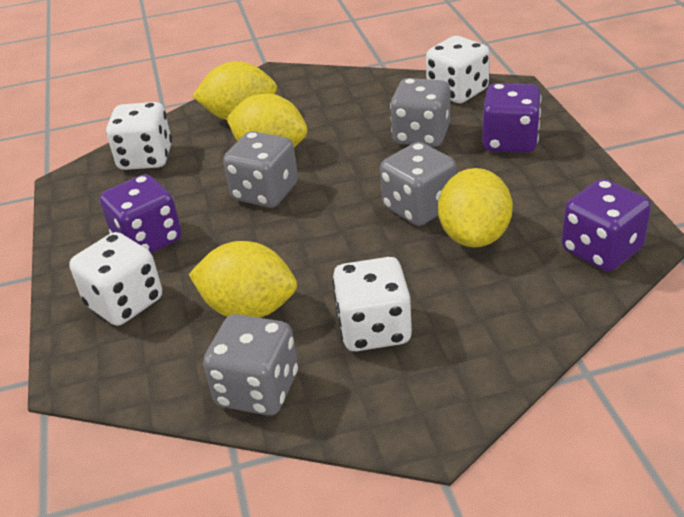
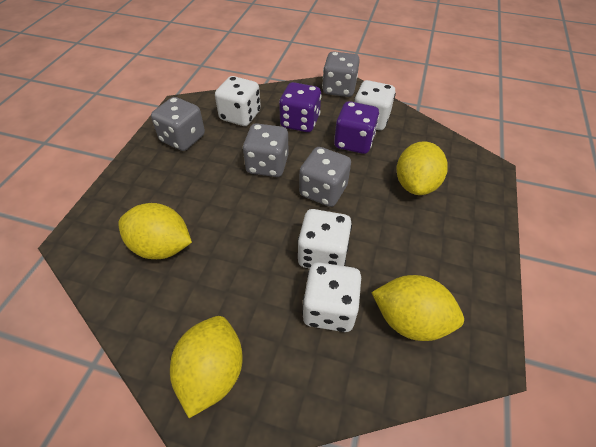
purple dice: 3 -> 2

